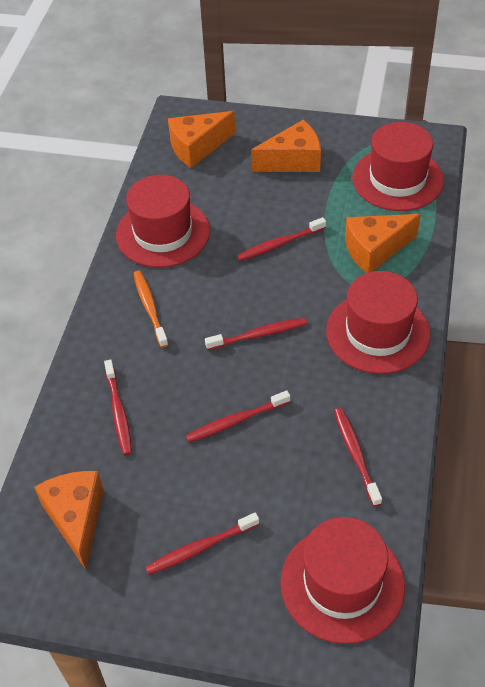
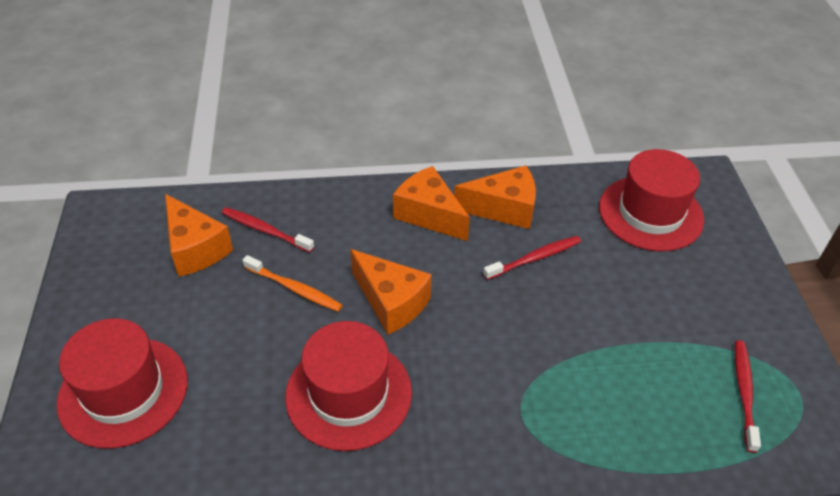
red hat: 4 -> 3
red toothbrush: 6 -> 3

